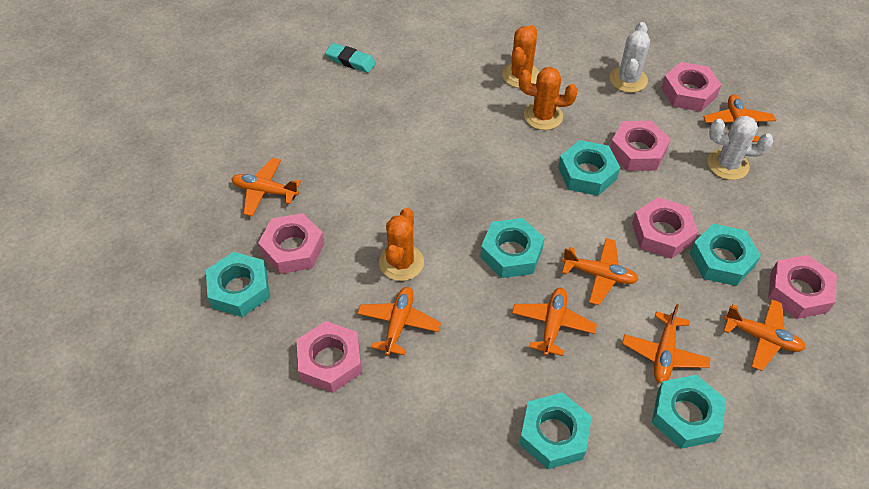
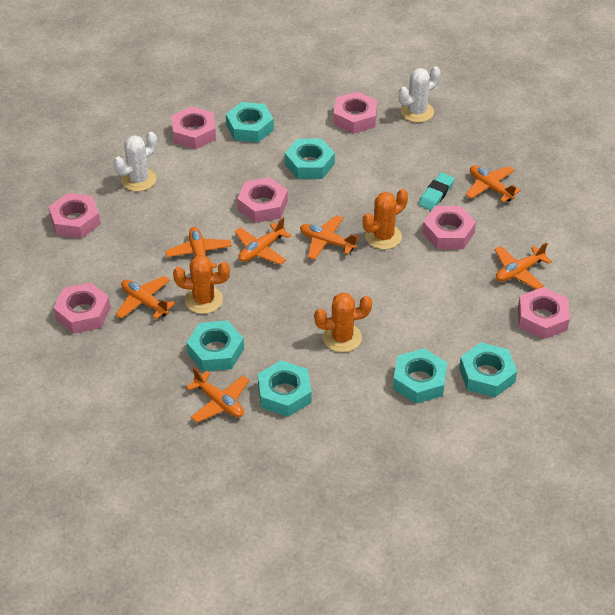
pink nut: 6 -> 7

